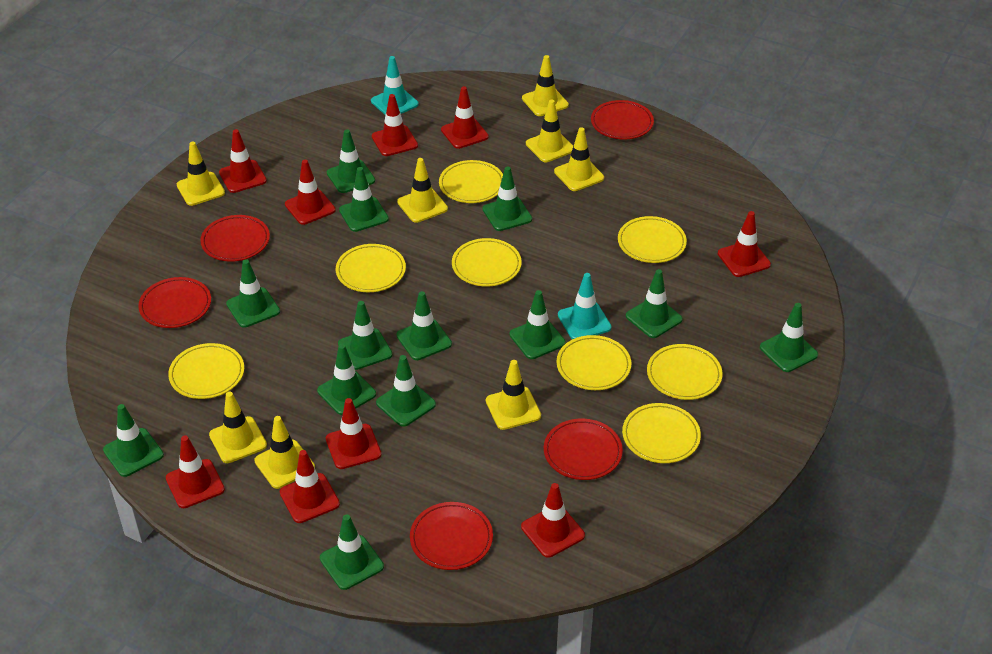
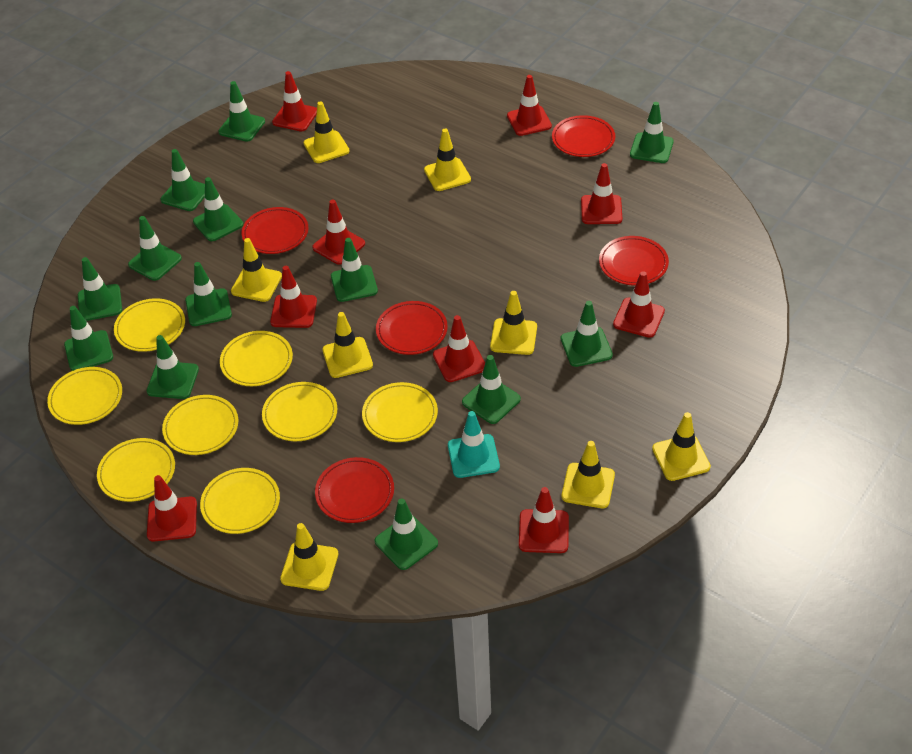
turquoise traffic cone: 2 -> 1

